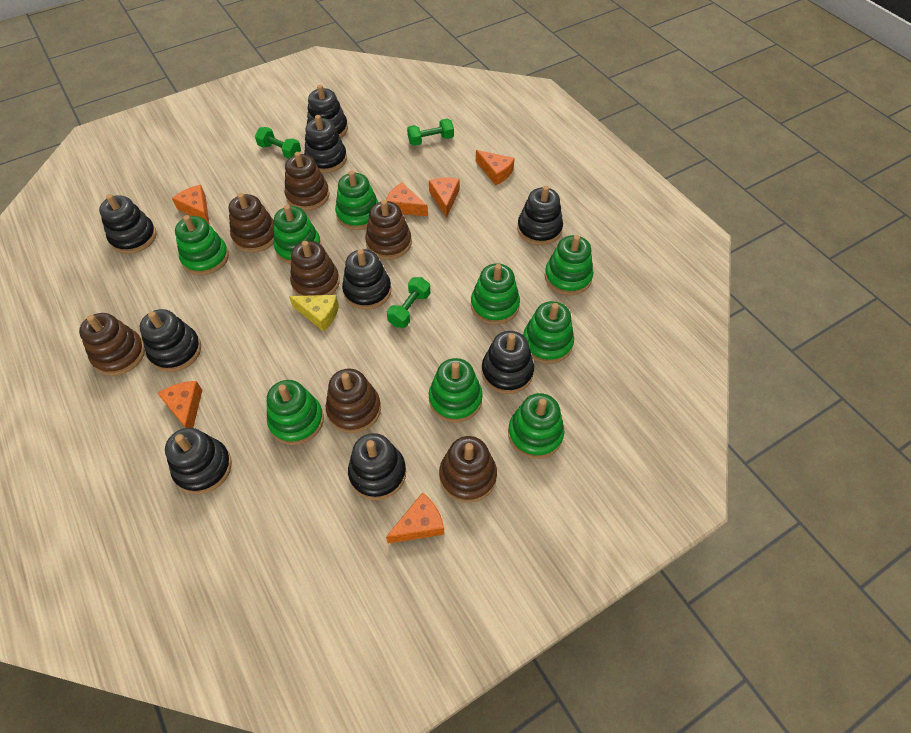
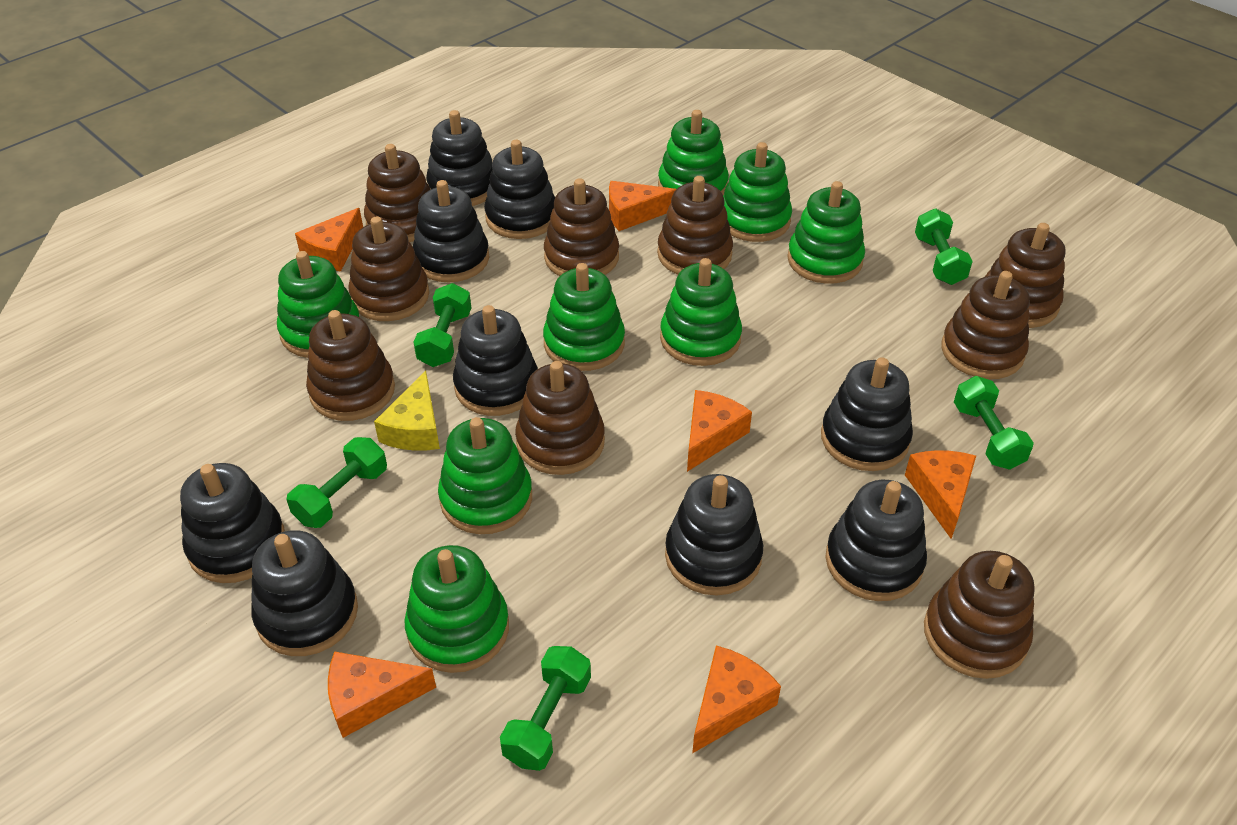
brown stacking toy: 7 -> 9
green dumbbell: 3 -> 5
green stacking toy: 9 -> 8

